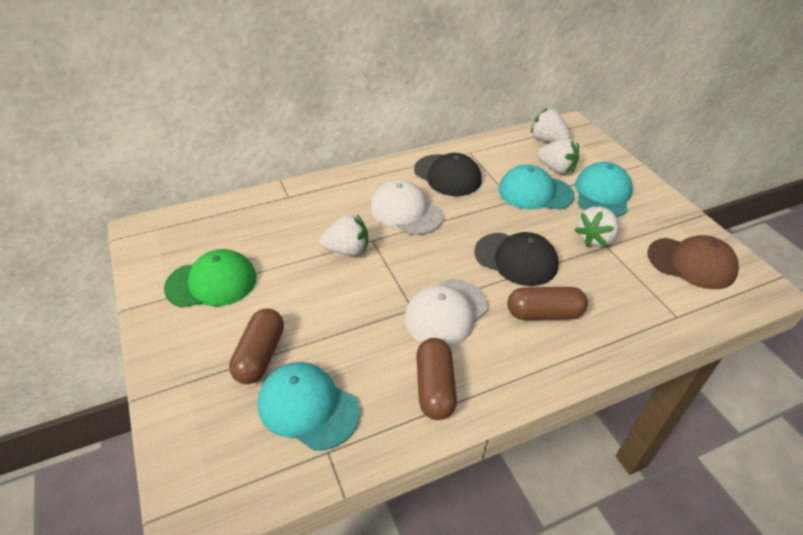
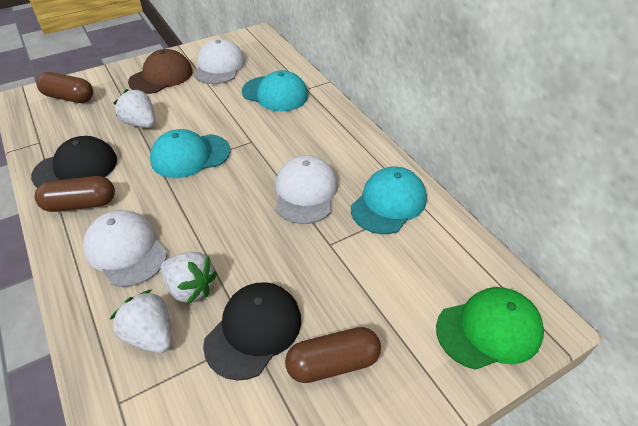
white cap: 2 -> 3
white strawberry: 4 -> 3

